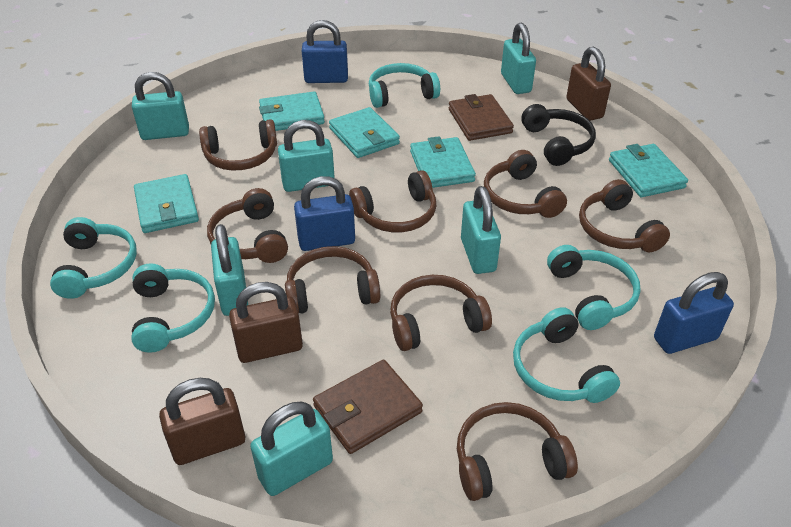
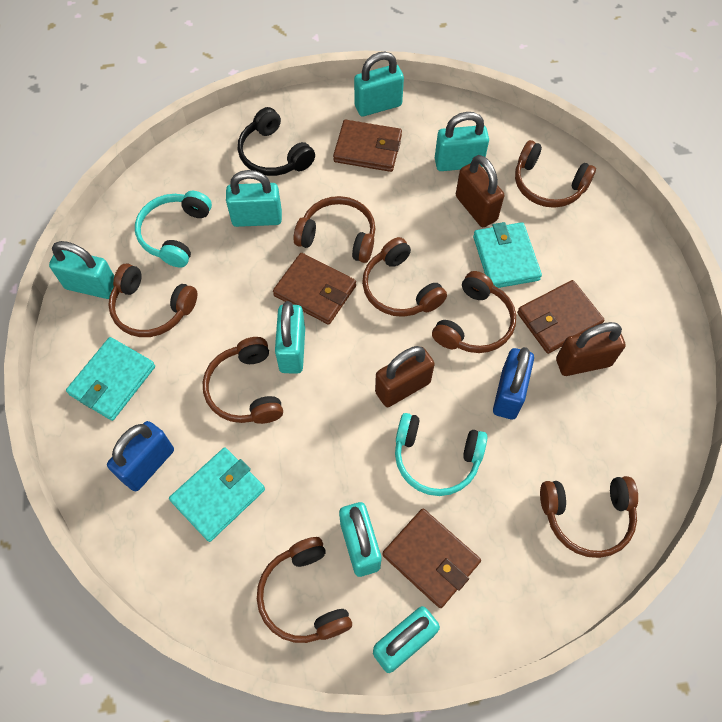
blue padlock: 3 -> 2
brown wallet: 2 -> 4
turquoise headphones: 5 -> 2
turquoise padlock: 6 -> 7
turquoise wallet: 5 -> 3

